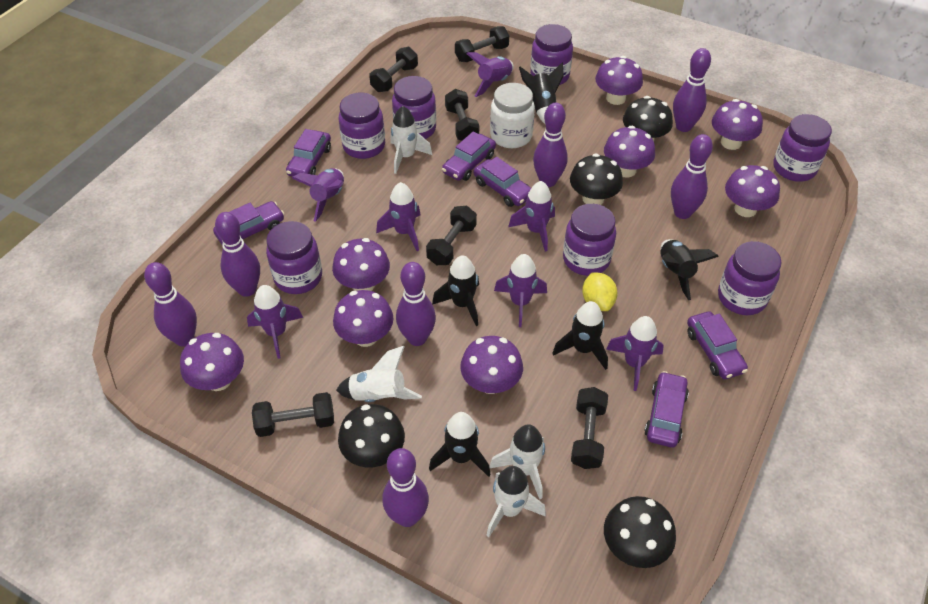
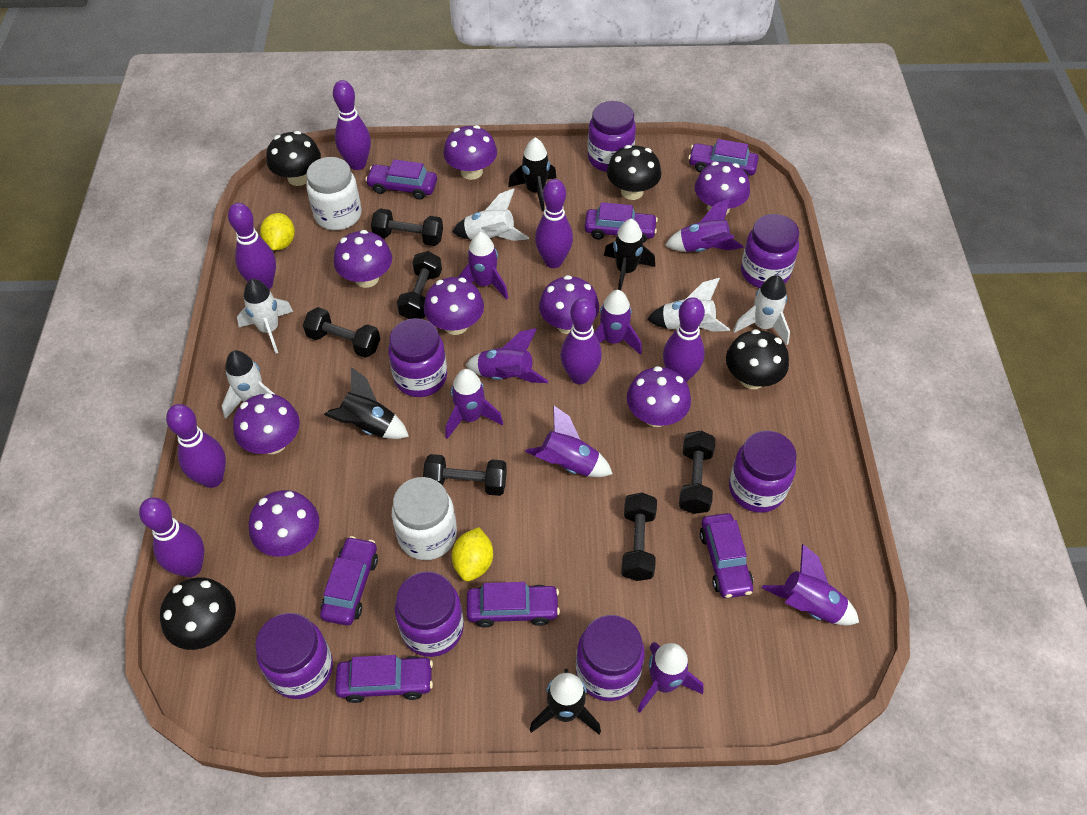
black rocket: 5 -> 4
purple car: 6 -> 7
purple rocket: 7 -> 8
white jar: 1 -> 2
white rocket: 4 -> 5
yellow lemon: 1 -> 2

